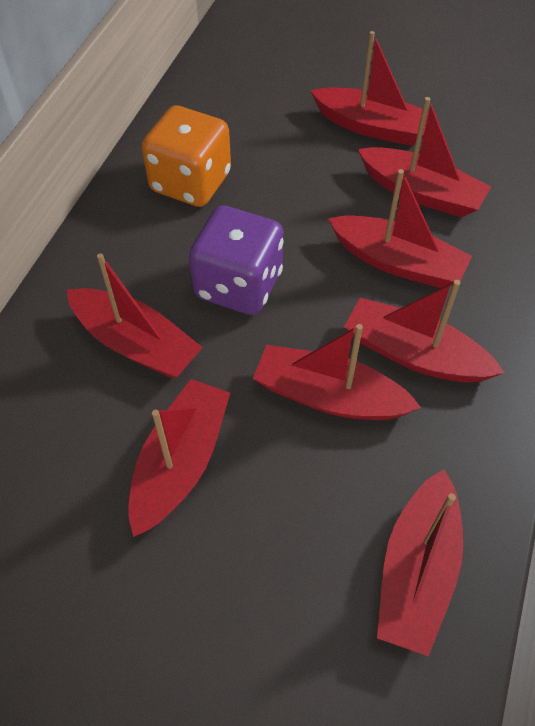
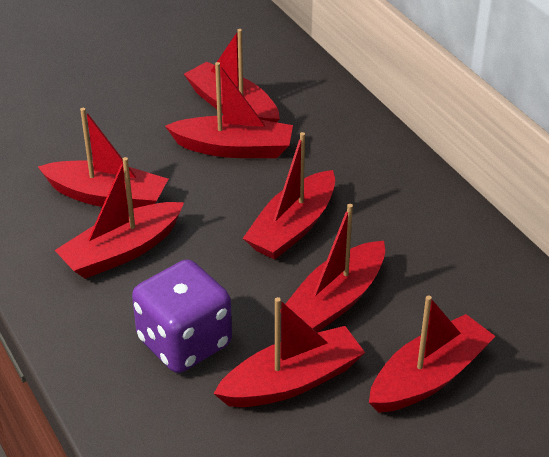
orange dice: 1 -> 0

